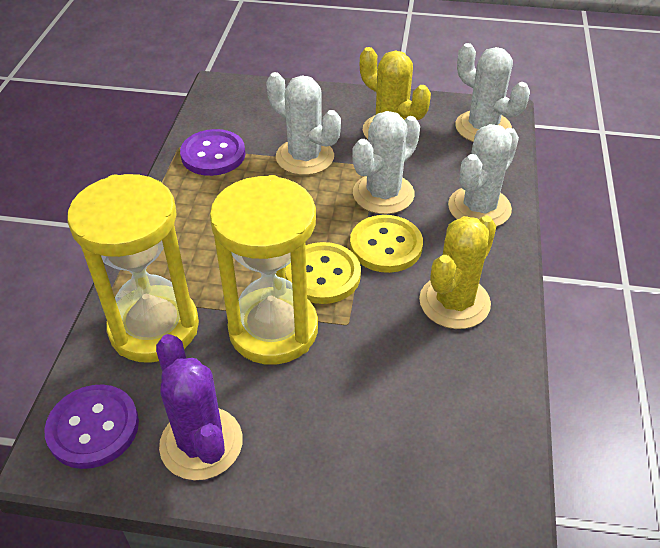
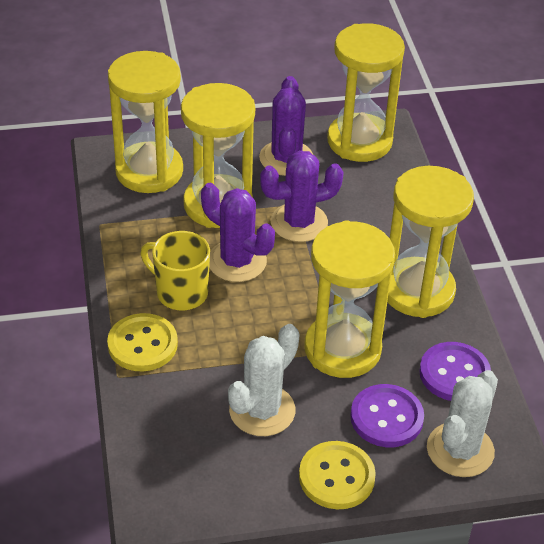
purple cactus: 1 -> 3
white cactus: 4 -> 2
yellow cactus: 2 -> 0
yellow hourglass: 2 -> 5
yellow mug: 0 -> 1

